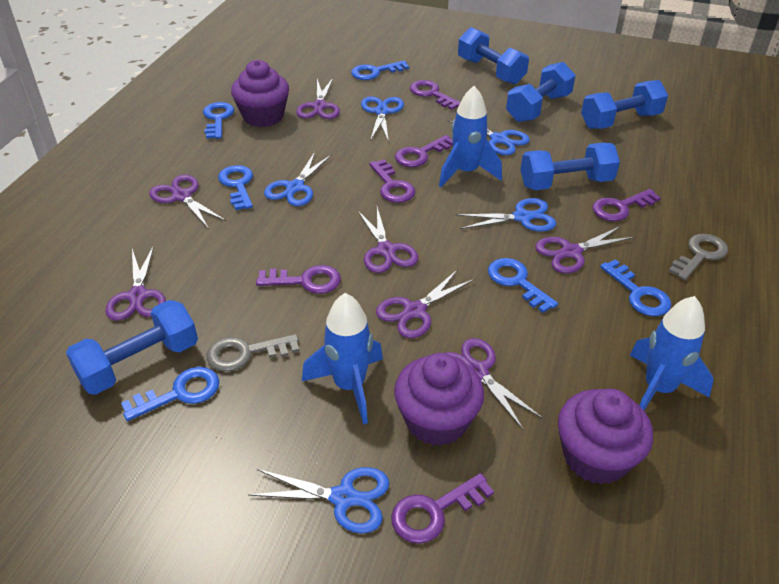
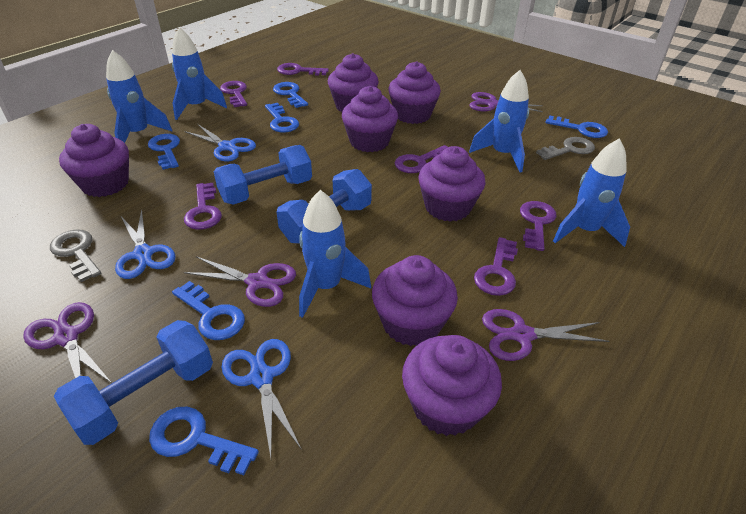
blue dumbbell: 5 -> 3
blue rocket: 3 -> 5
blue scissors: 5 -> 3
purple cupcake: 3 -> 7
purple scissors: 7 -> 4

